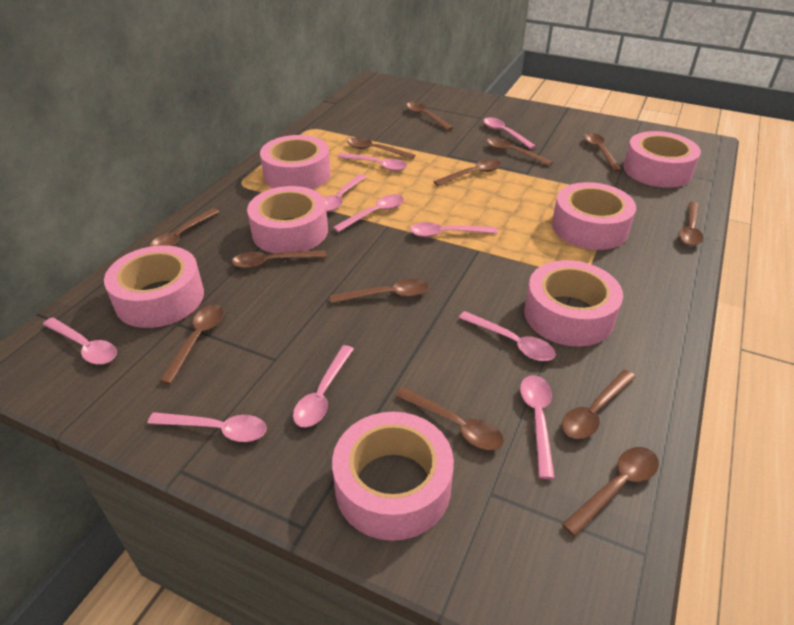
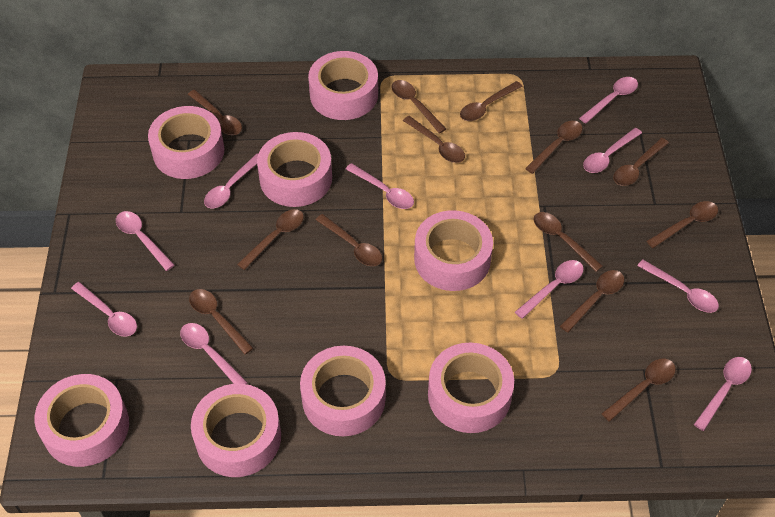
pink tape: 7 -> 8

